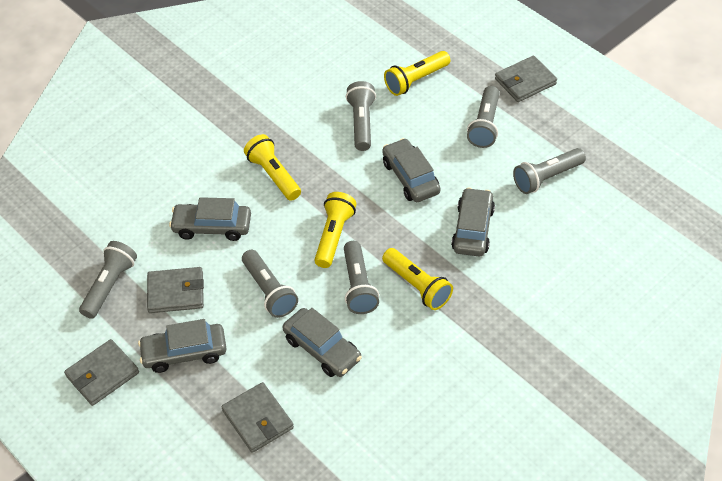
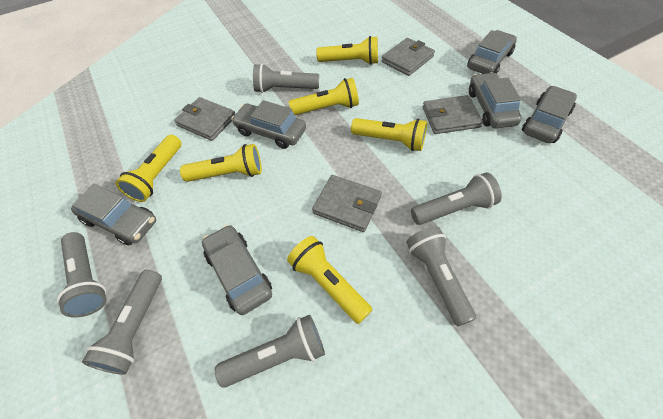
grey car: 5 -> 6
yellow flashlight: 4 -> 6

